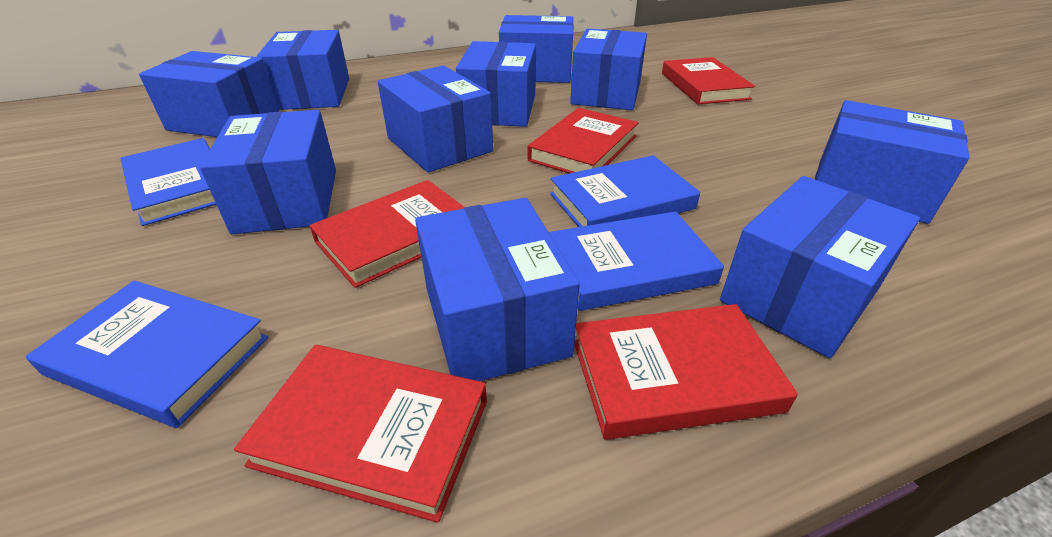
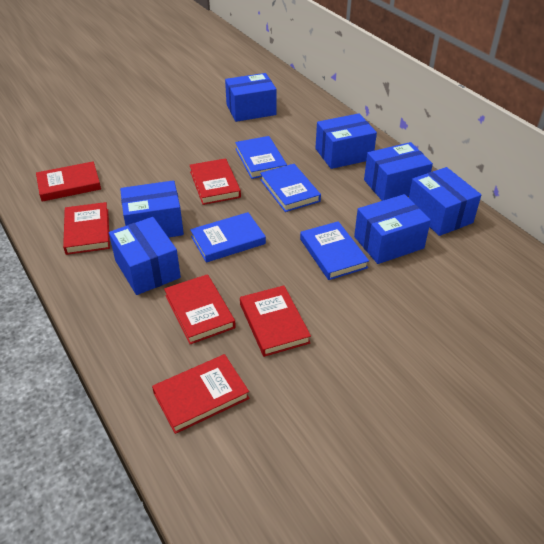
blue box: 10 -> 7
red book: 5 -> 6

